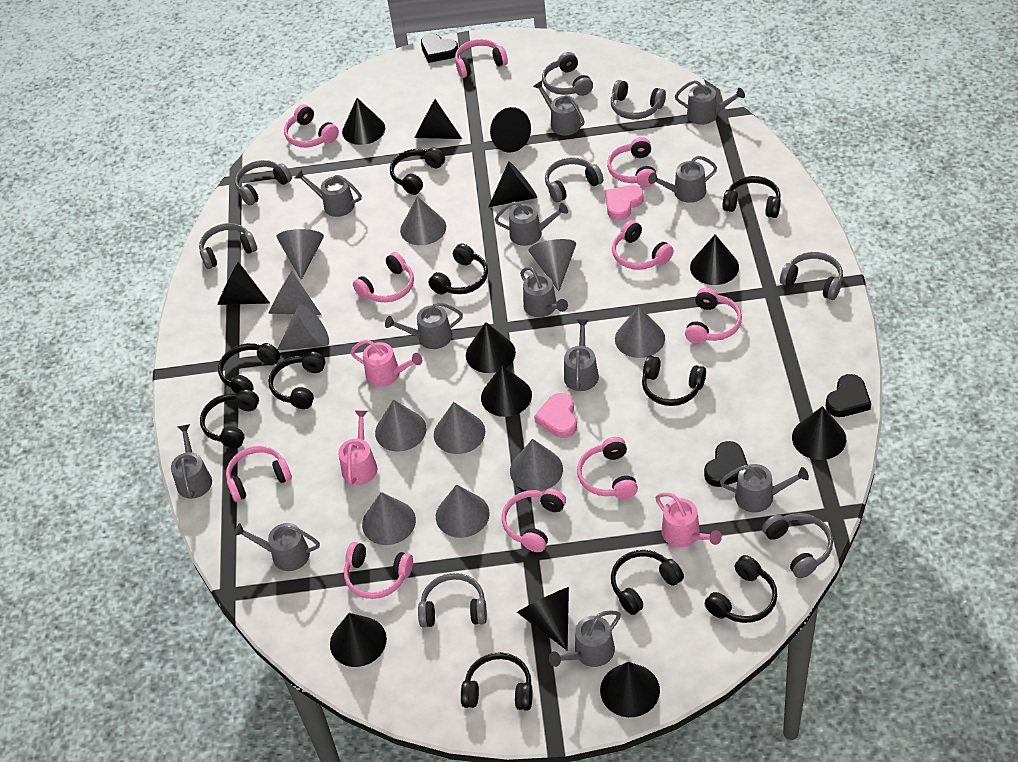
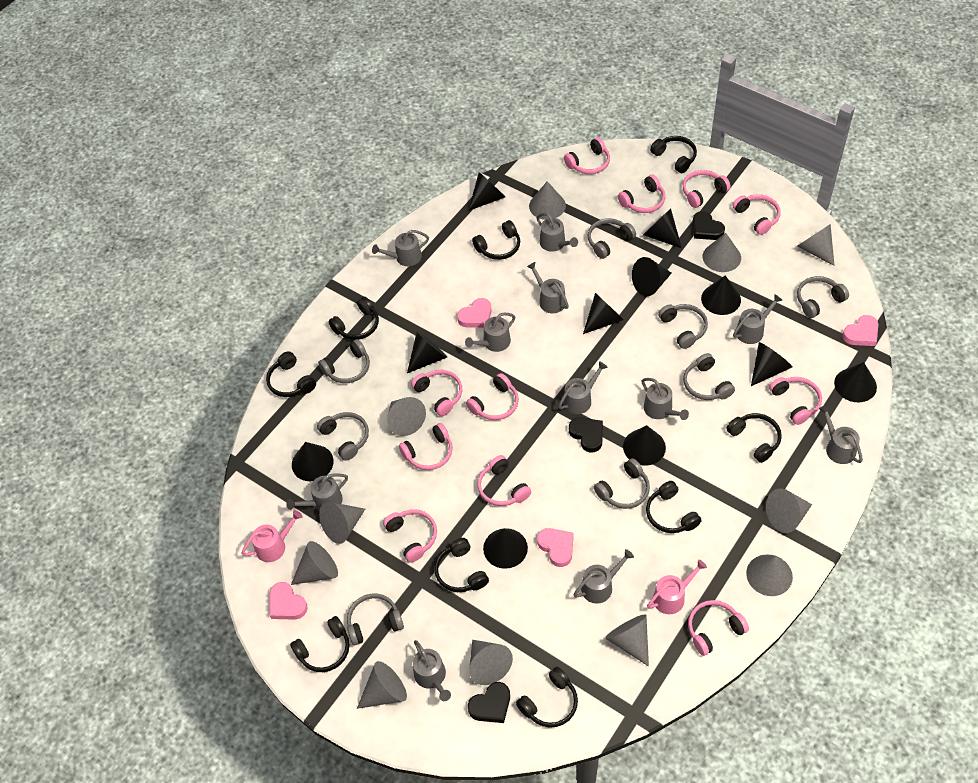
black cone: 12 -> 11
black headphones: 10 -> 9
grey watering can: 12 -> 11
pink headphones: 10 -> 11
pink heart: 2 -> 4
pink watering can: 3 -> 2

